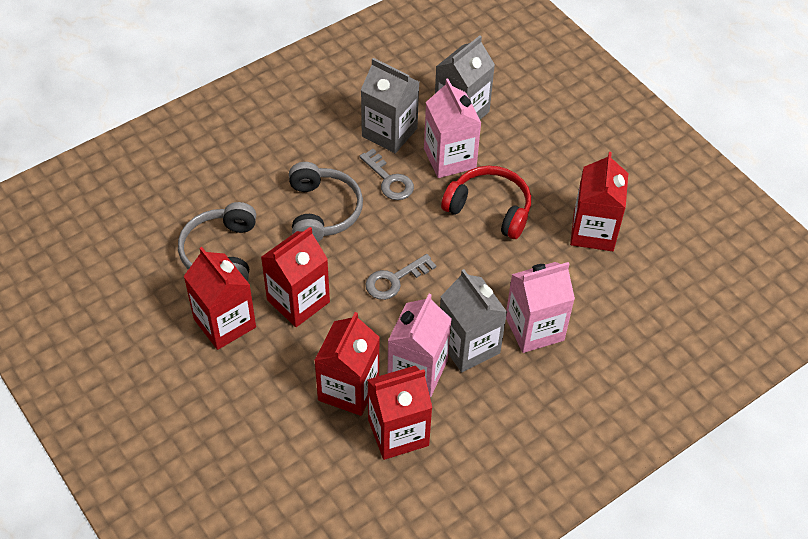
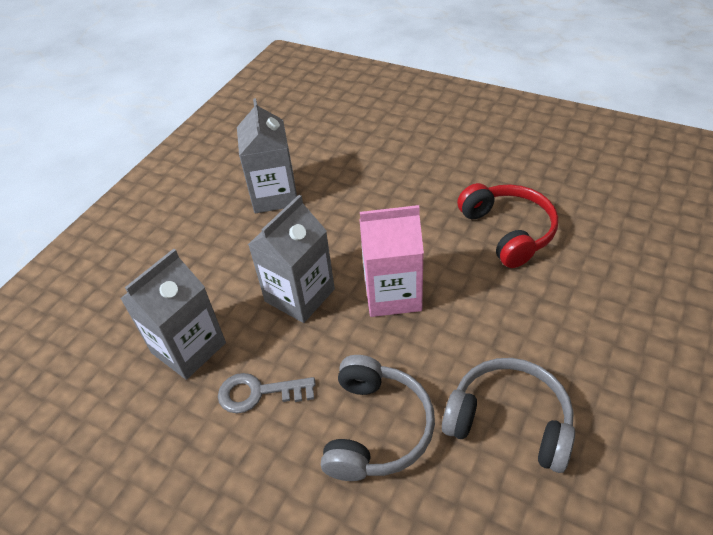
grey key: 2 -> 1
pink carton: 3 -> 1
red carton: 5 -> 0

